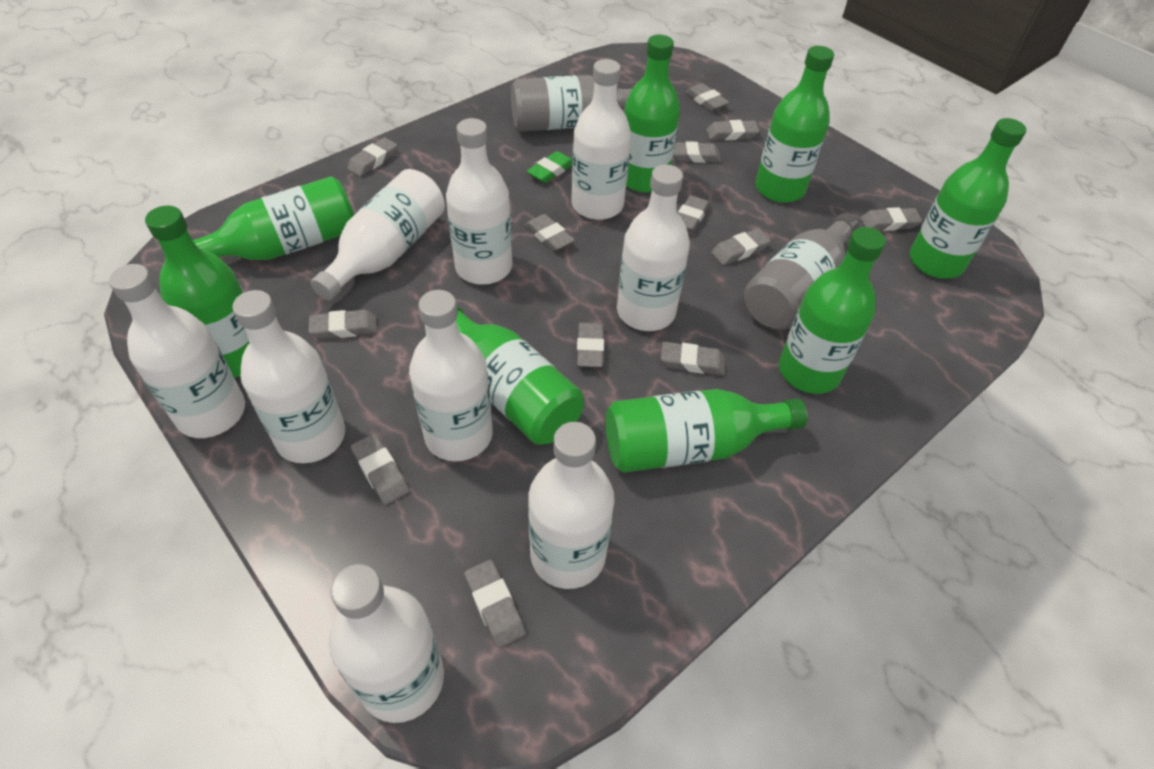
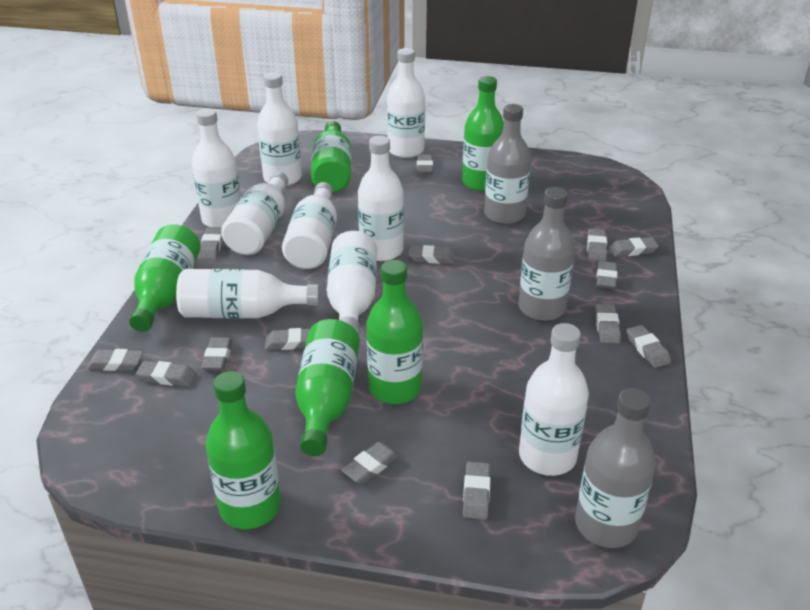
green bottle: 8 -> 6
green eraser: 1 -> 0
grey bottle: 2 -> 3
grey eraser: 13 -> 14

